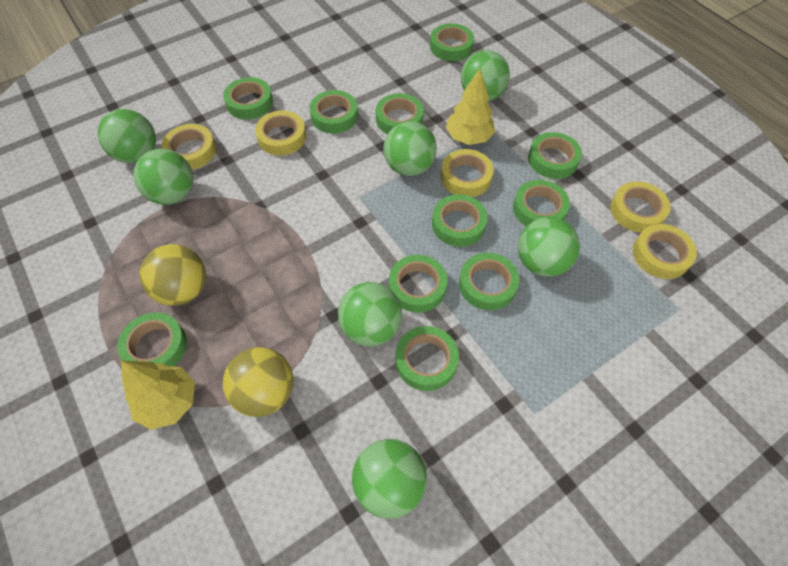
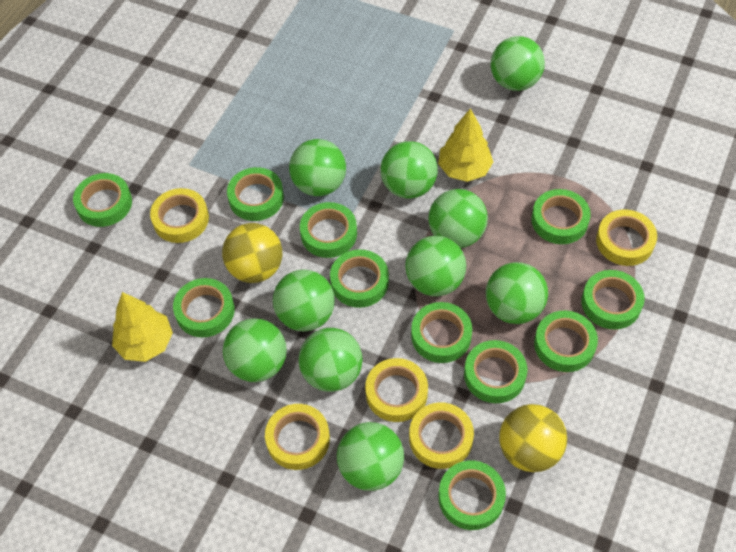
green ball: 7 -> 10

